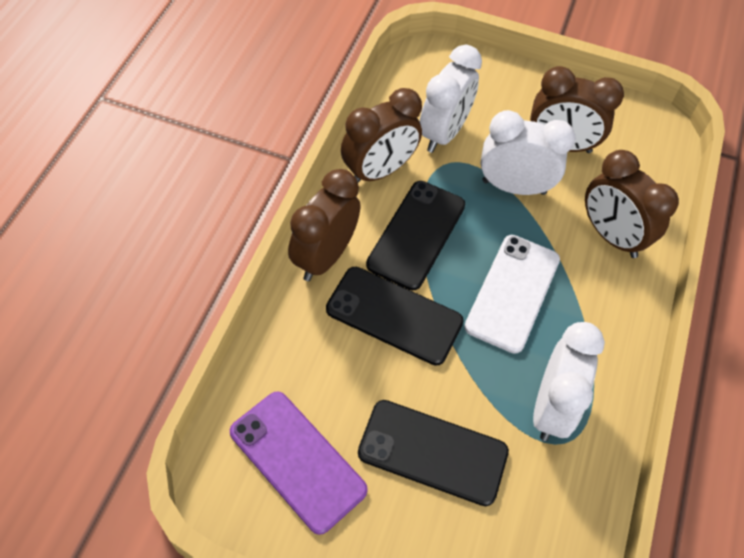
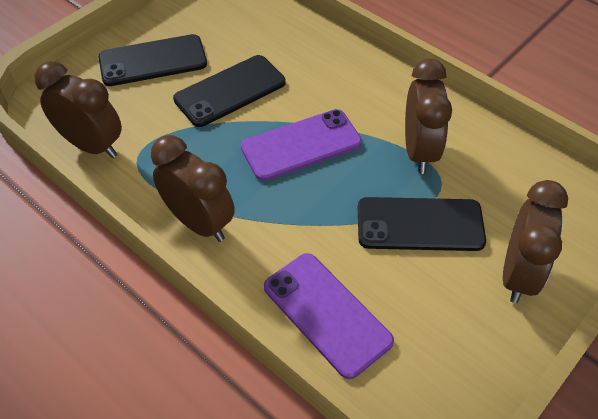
purple phone: 1 -> 2
white clock: 3 -> 0
white phone: 1 -> 0

